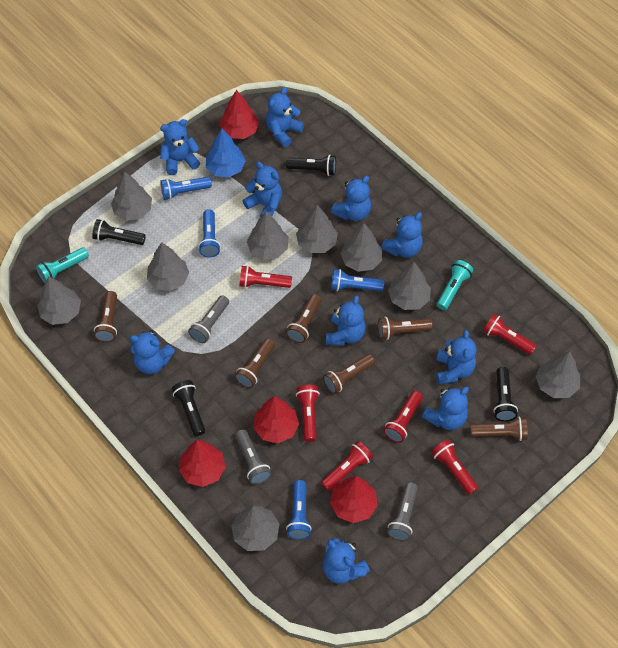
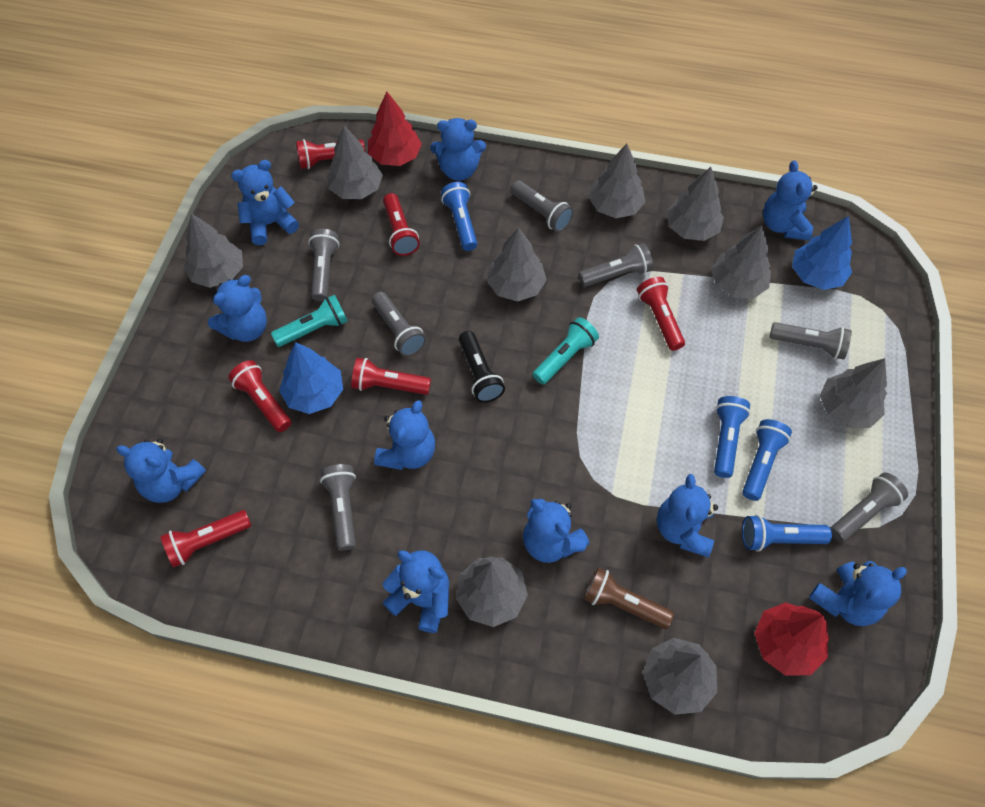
black flashlight: 4 -> 1
blue tree: 1 -> 2
brown flashlight: 6 -> 1
grey flashlight: 3 -> 7
red tree: 4 -> 2

